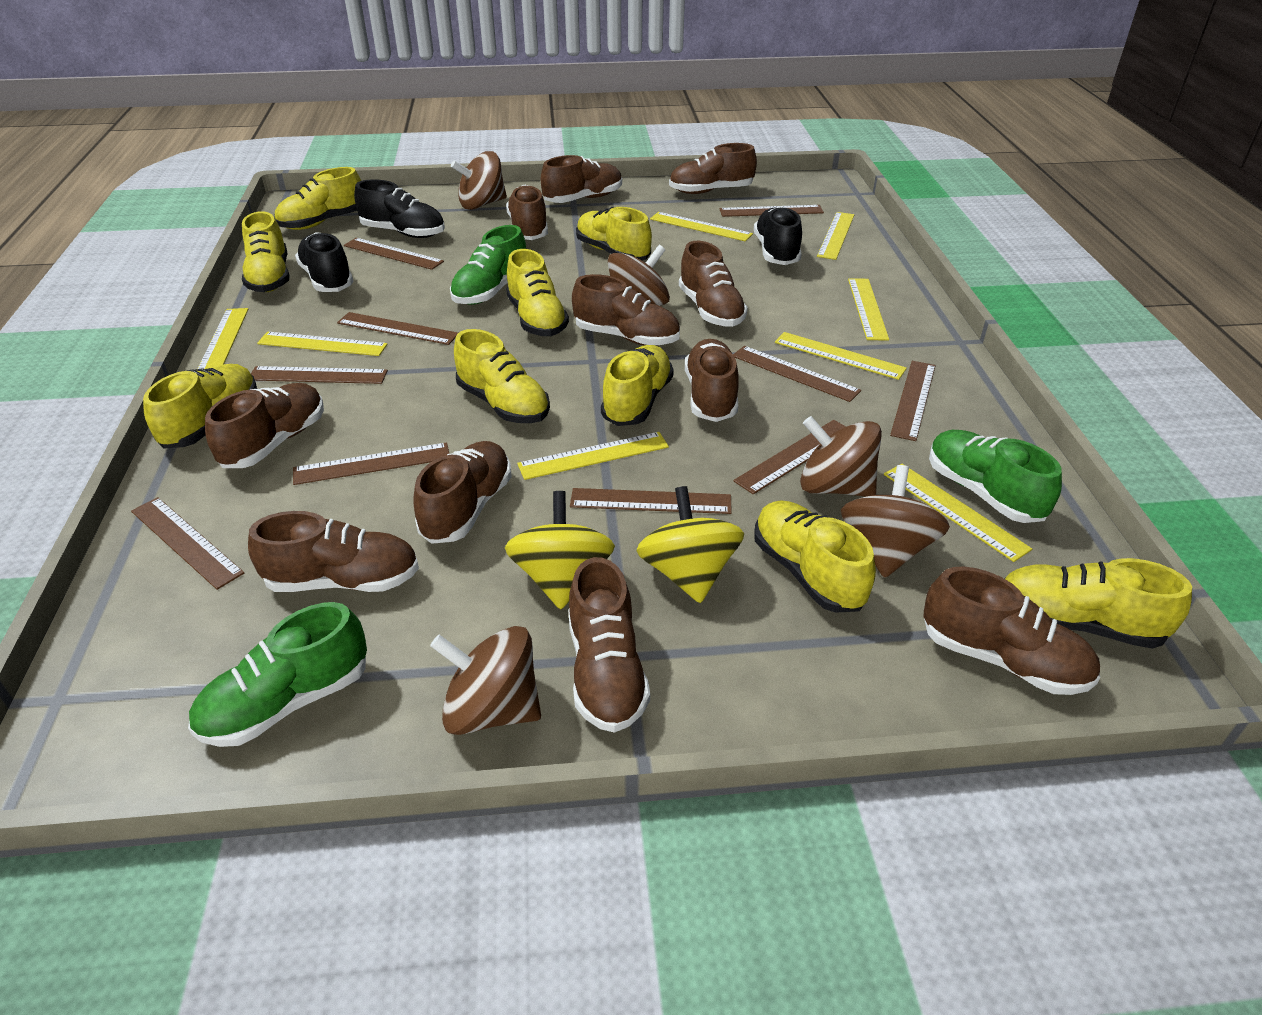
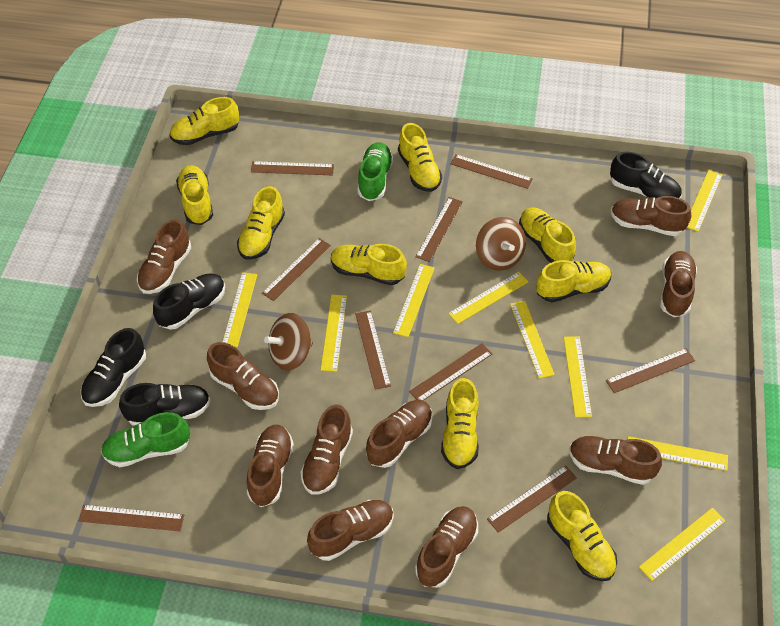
black shoe: 3 -> 4
brown ruler: 10 -> 9
brown shoe: 11 -> 10
brown spinning top: 5 -> 2
green shoe: 3 -> 2
yellow ruler: 8 -> 9
yellow spinning top: 2 -> 0

